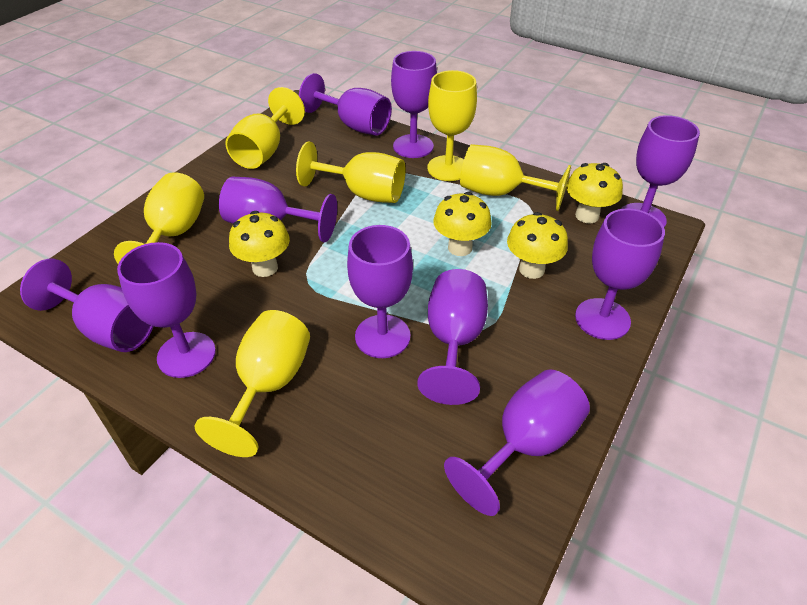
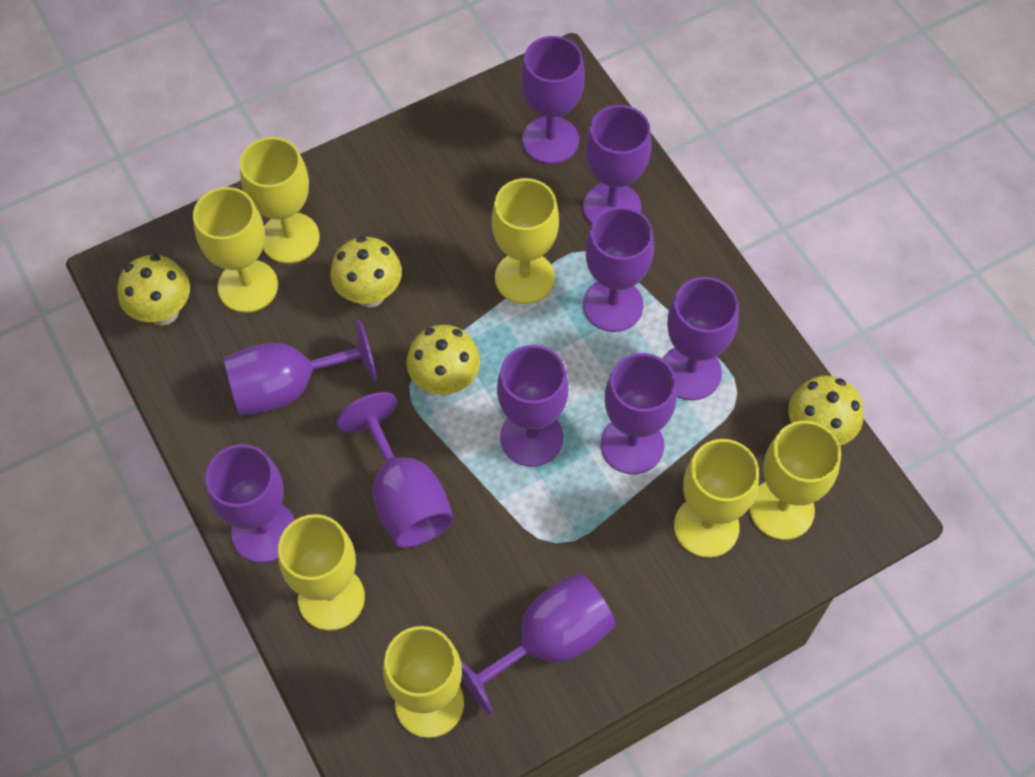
yellow goblet: 6 -> 7

